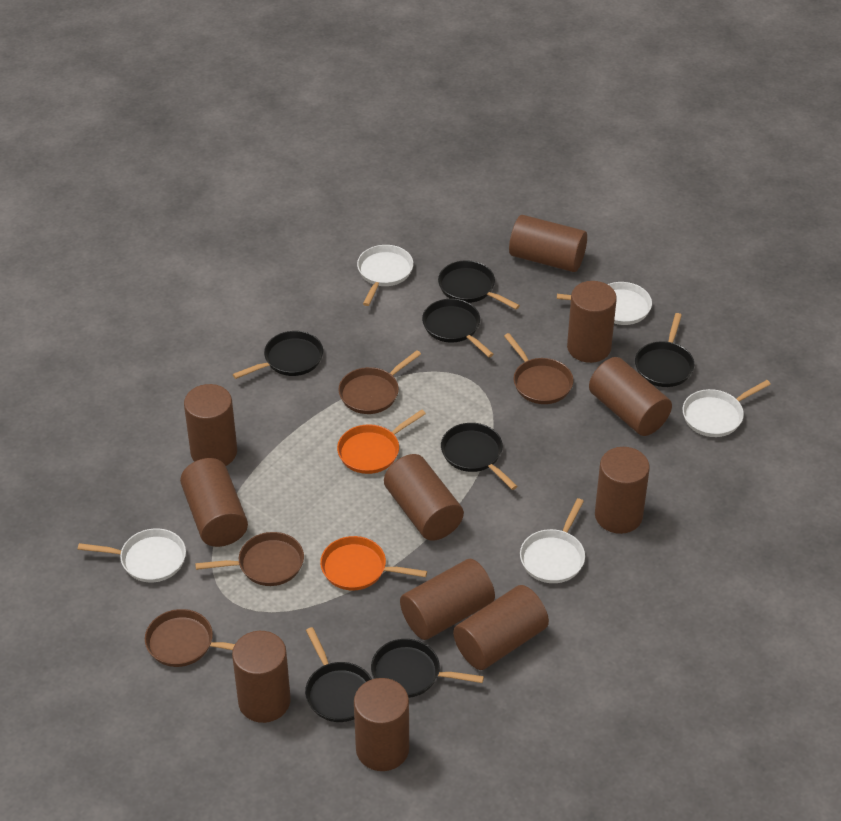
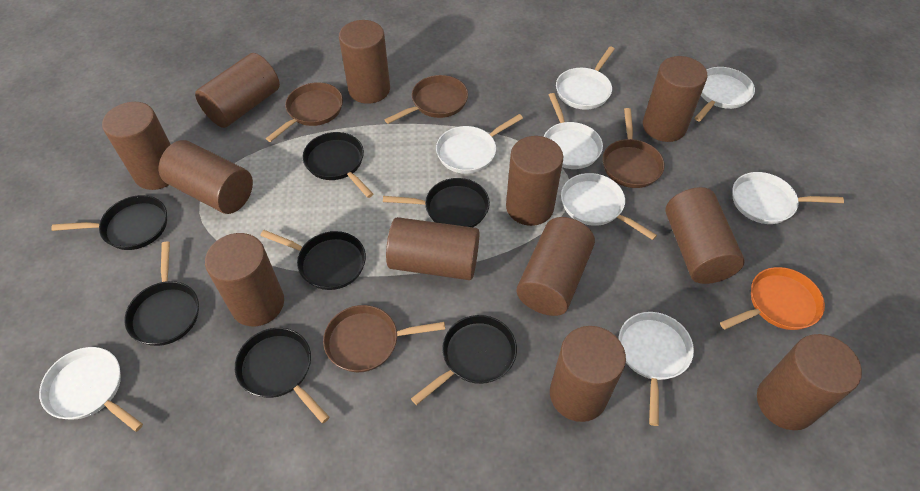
brown cylinder: 11 -> 12
orange pan: 2 -> 1
white pan: 5 -> 8

